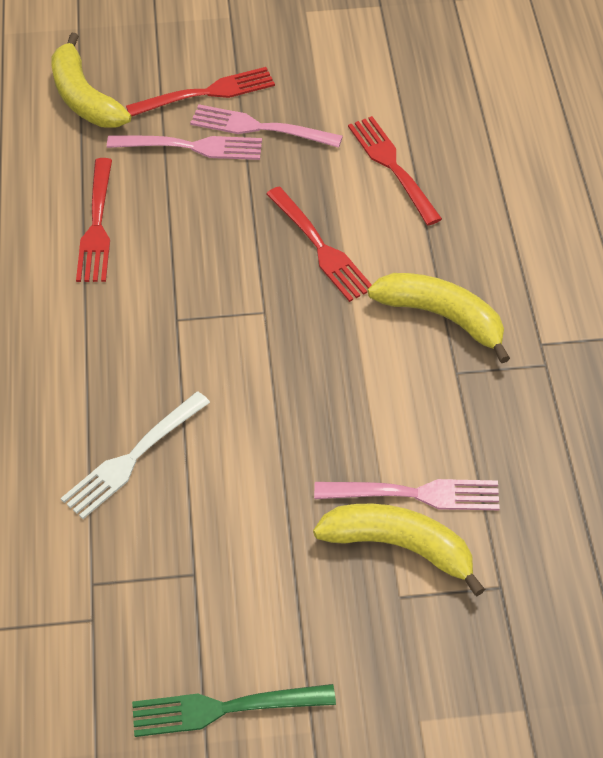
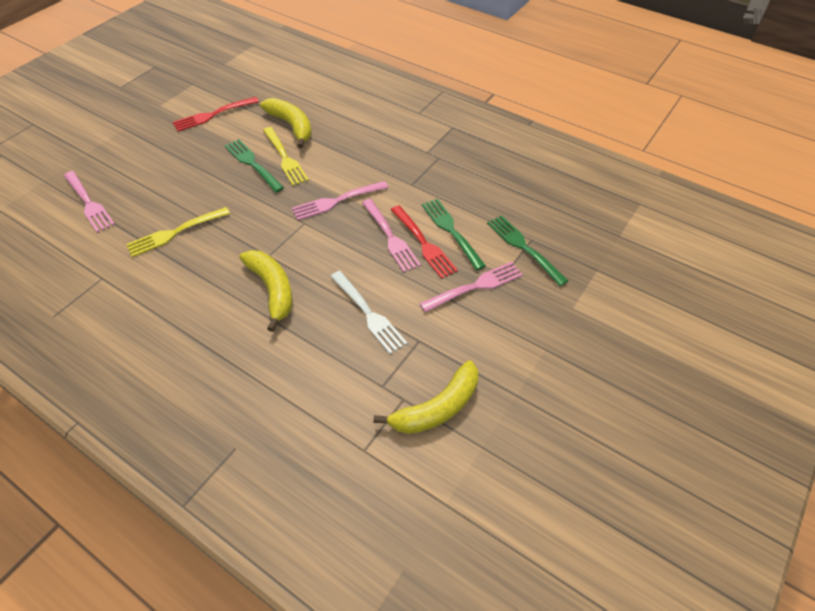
green fork: 1 -> 3
pink fork: 3 -> 4
red fork: 4 -> 2
yellow fork: 0 -> 2

